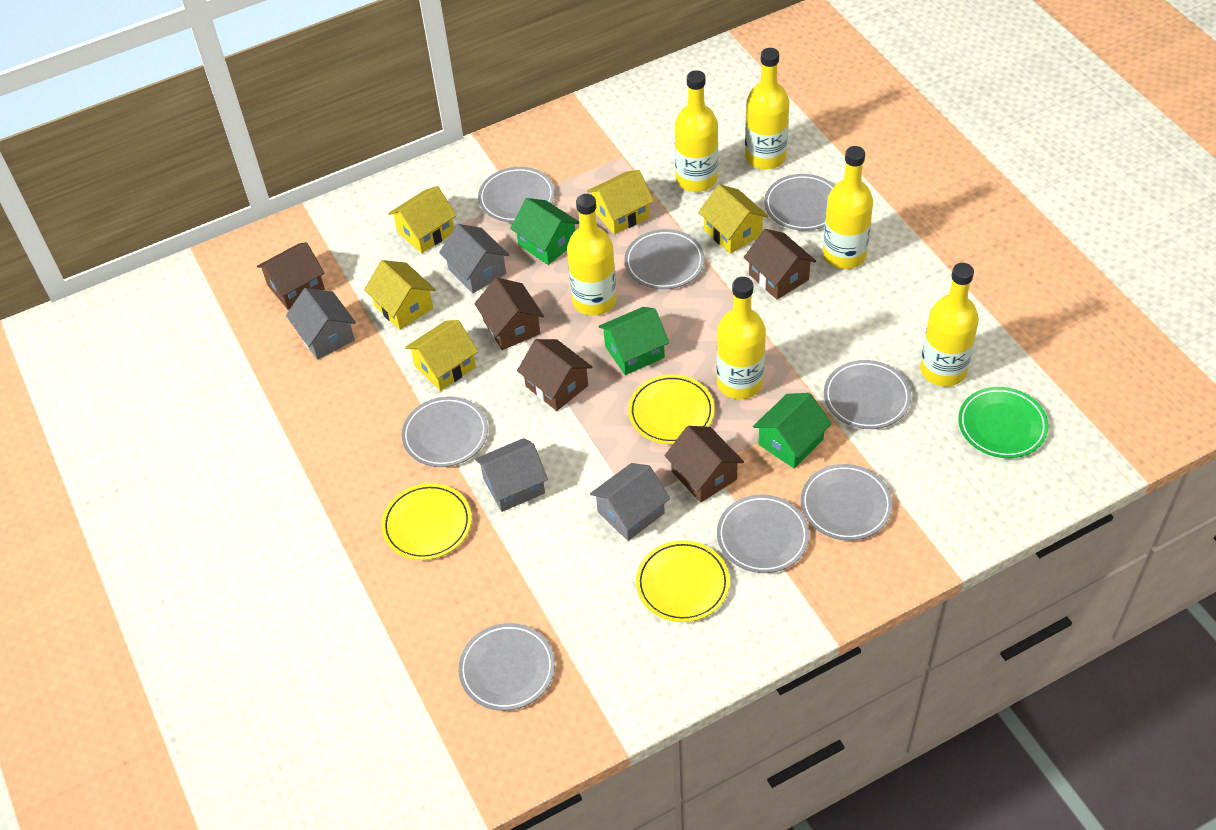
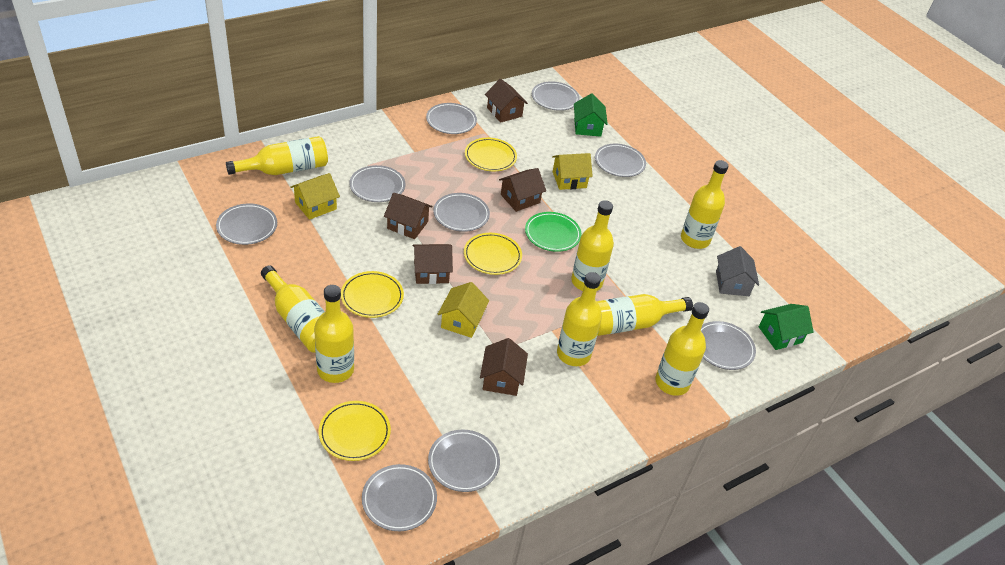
green house: 3 -> 2
grey house: 4 -> 1
grey plate: 8 -> 9
yellow bottle: 6 -> 8
yellow house: 5 -> 3
yellow plate: 3 -> 4

